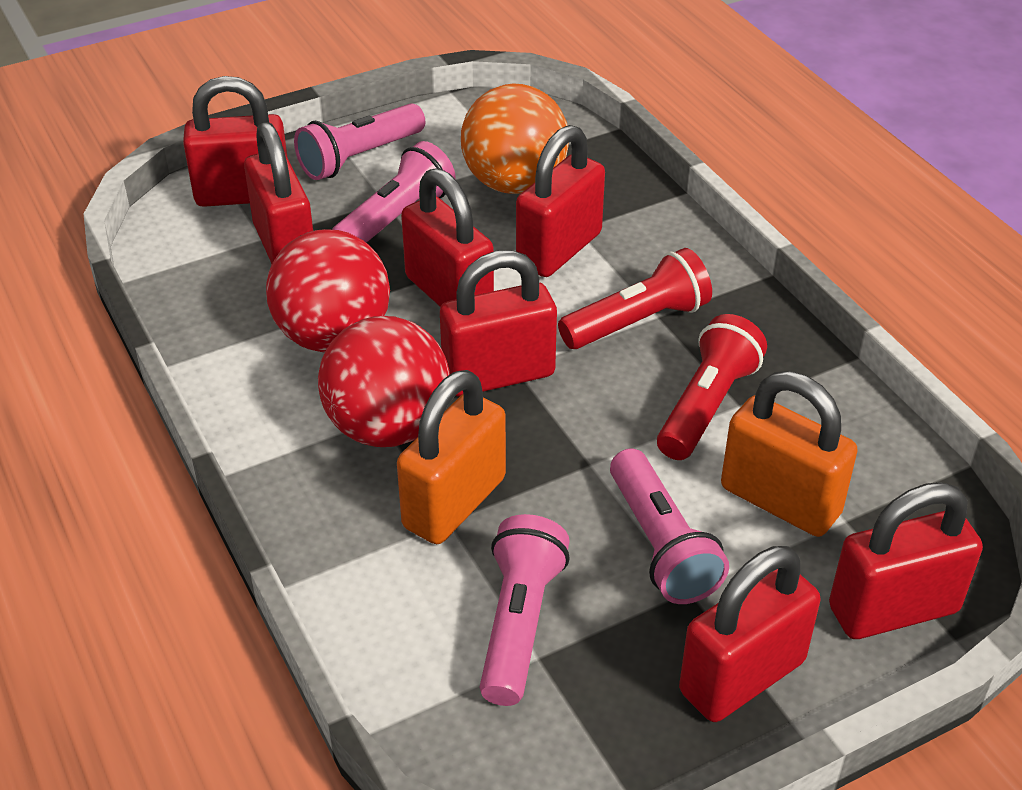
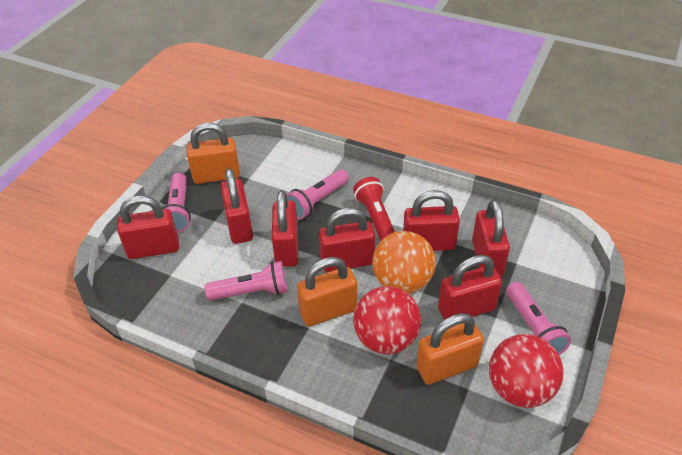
orange padlock: 2 -> 3
red flashlight: 2 -> 1

